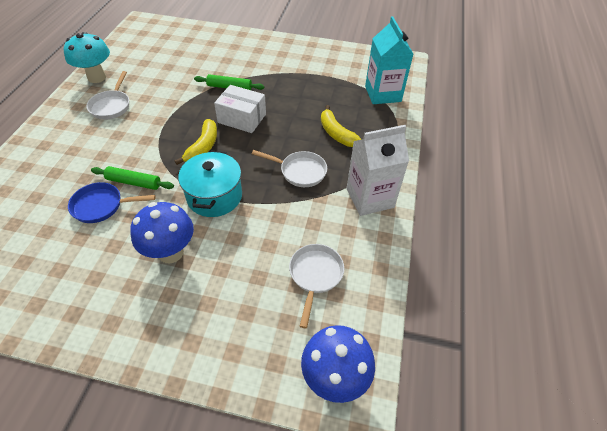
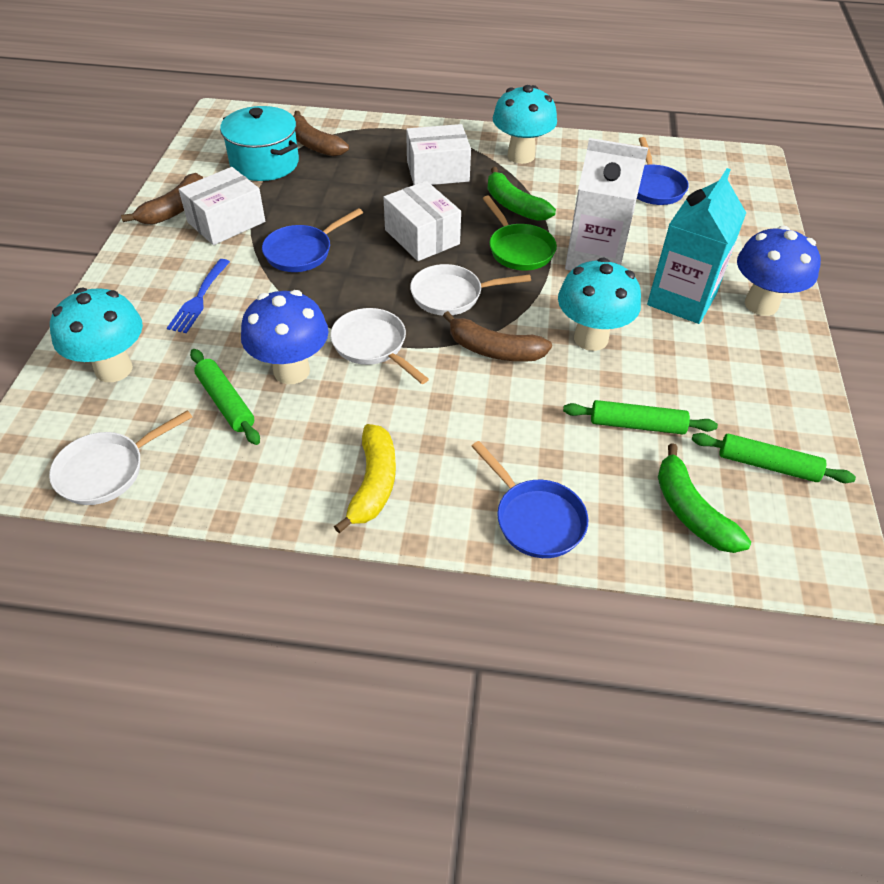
blue fork: 0 -> 1
blue pan: 1 -> 3
brown banana: 0 -> 3
green banana: 0 -> 2
green pan: 0 -> 1
green rolling pin: 2 -> 3
turquoise mushroom: 1 -> 3
white box: 1 -> 3
yellow banana: 2 -> 1

